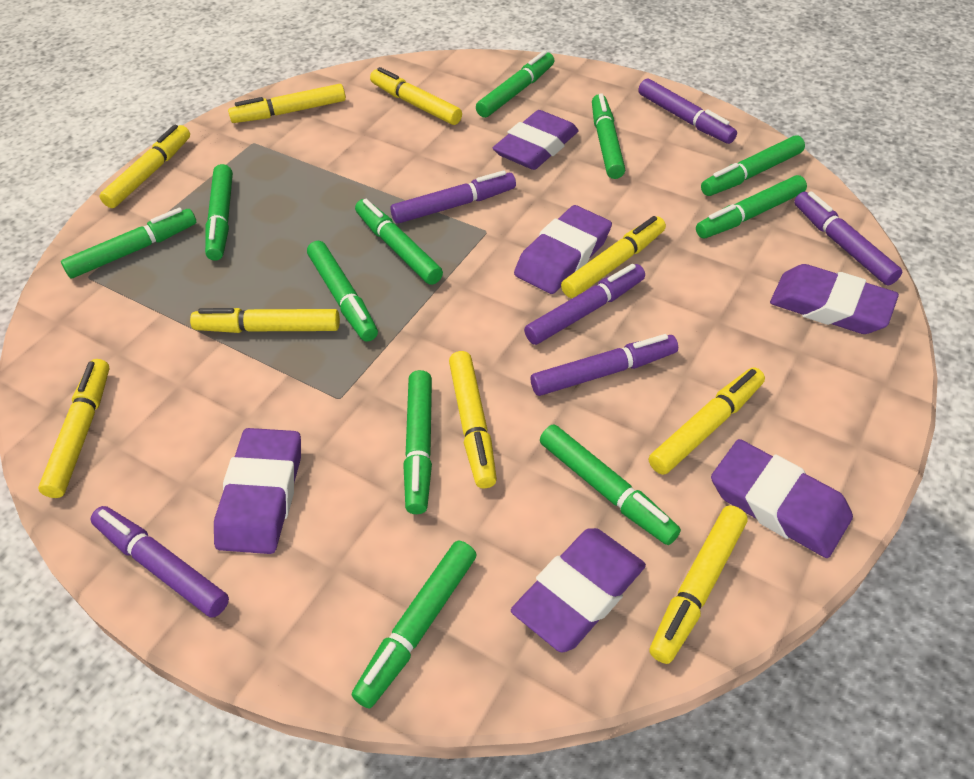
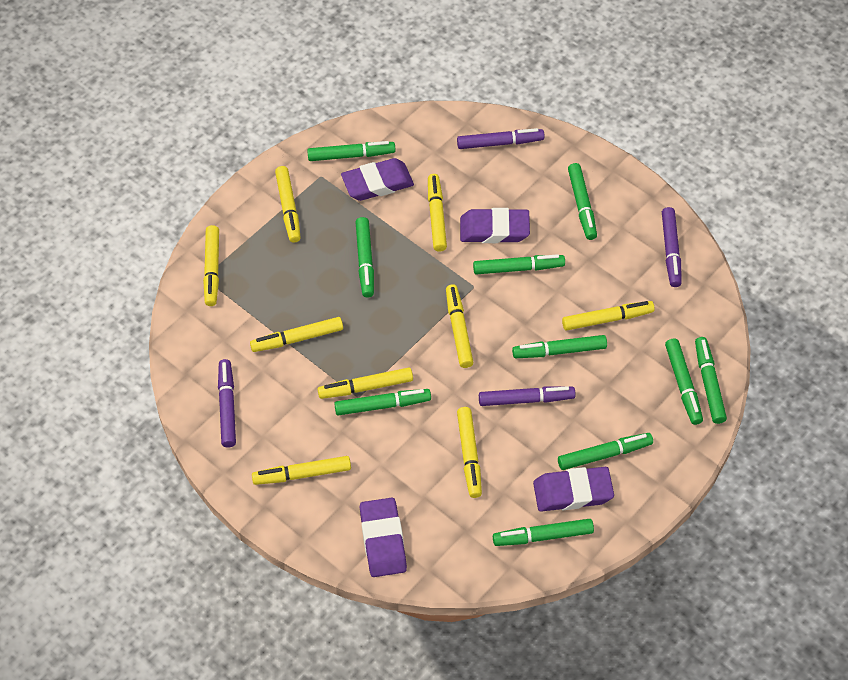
green marker: 11 -> 10
purple eraser: 6 -> 4
purple marker: 6 -> 4

